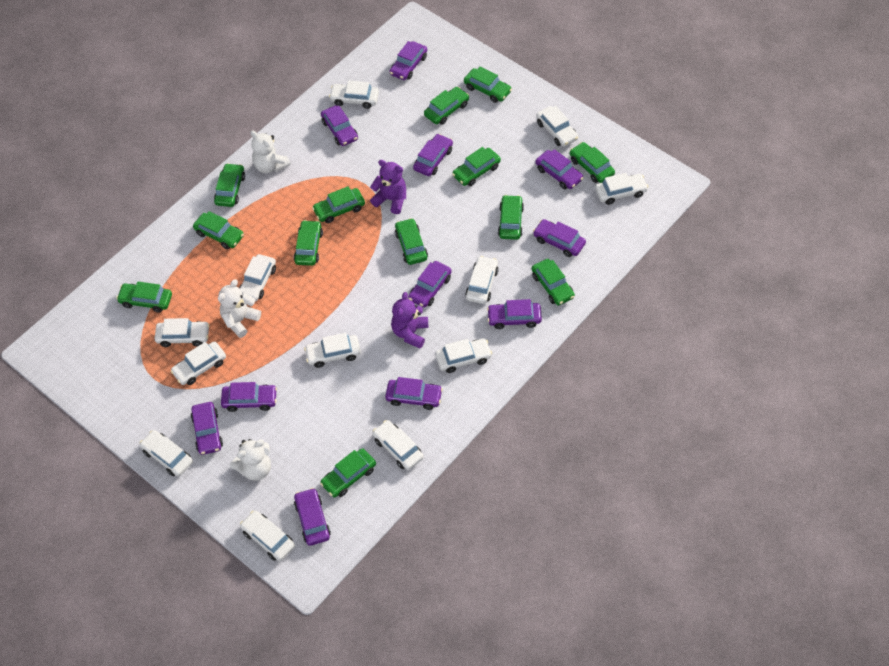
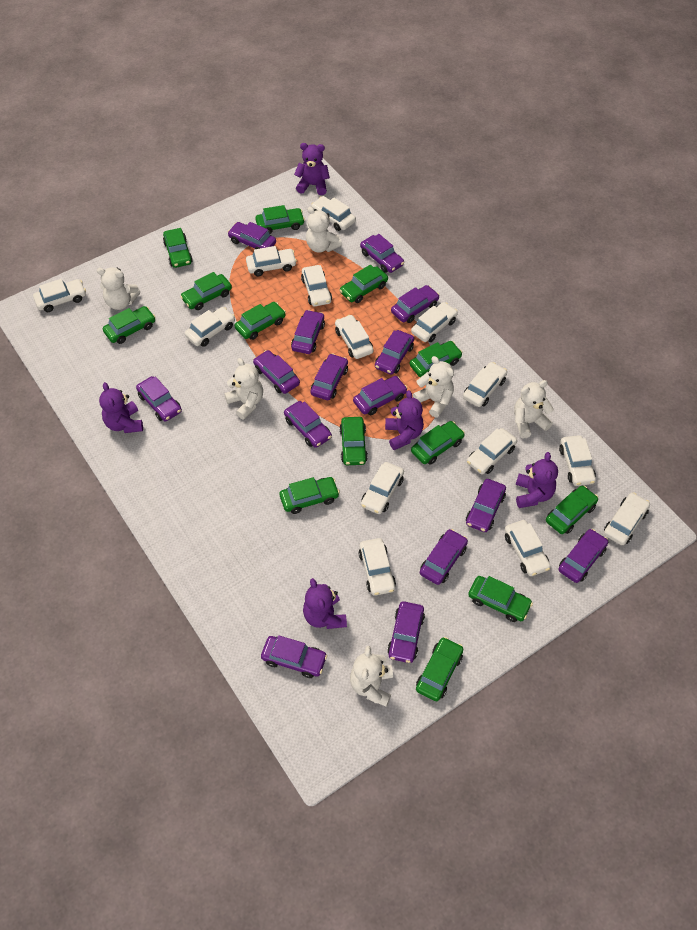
purple car: 11 -> 15
purple teddy bear: 2 -> 5
white car: 12 -> 14
white teddy bear: 3 -> 6

